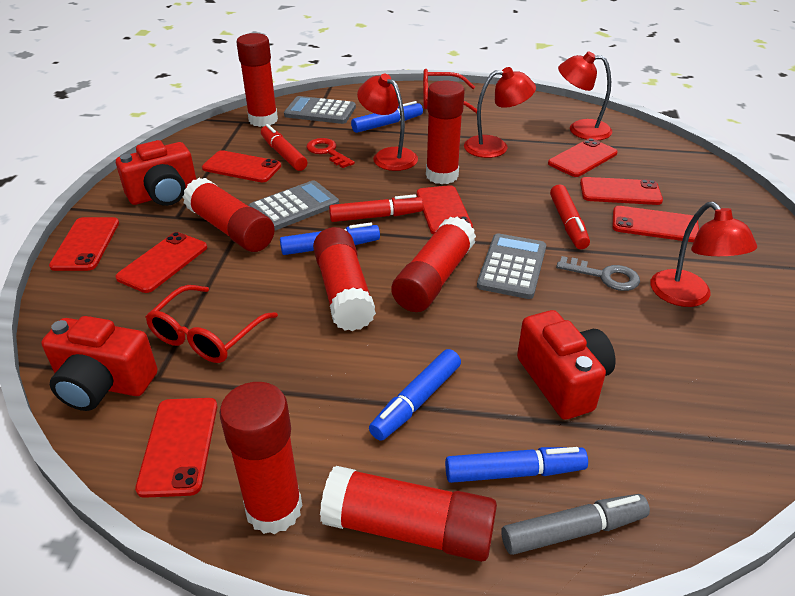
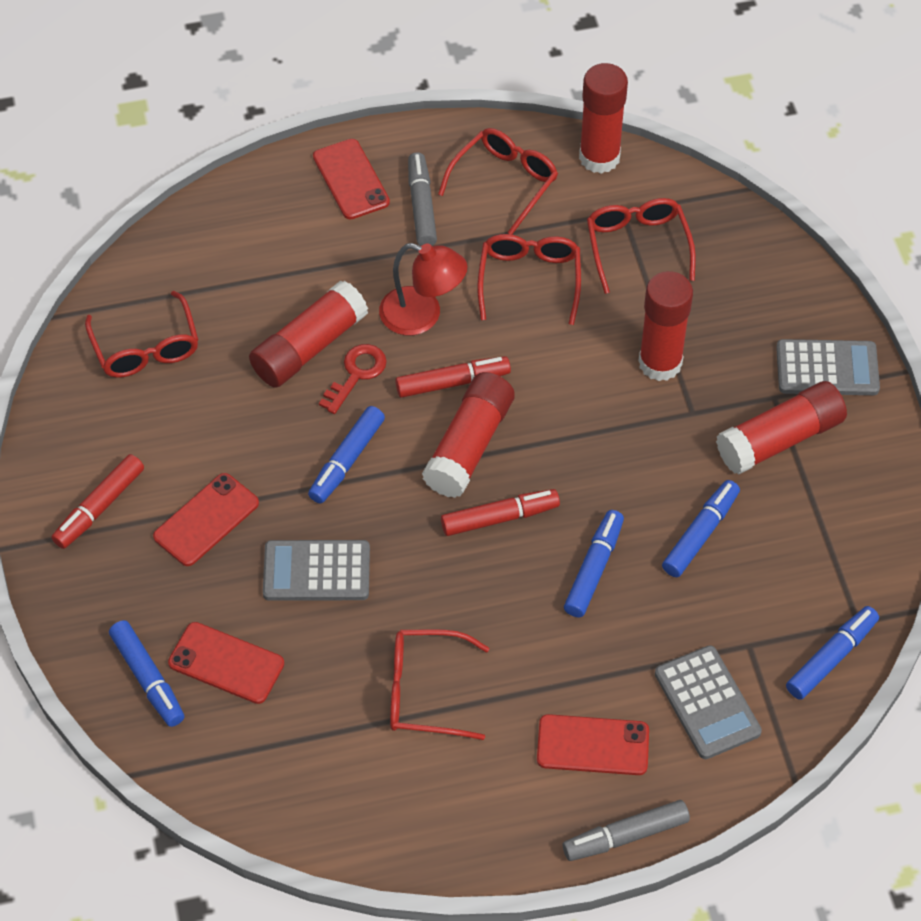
blue marker: 4 -> 5
grey key: 1 -> 0
grey marker: 1 -> 2
red camera: 3 -> 0
red glasses: 2 -> 5
red glue stick: 7 -> 5
red lamp: 4 -> 1
red phone: 8 -> 4

